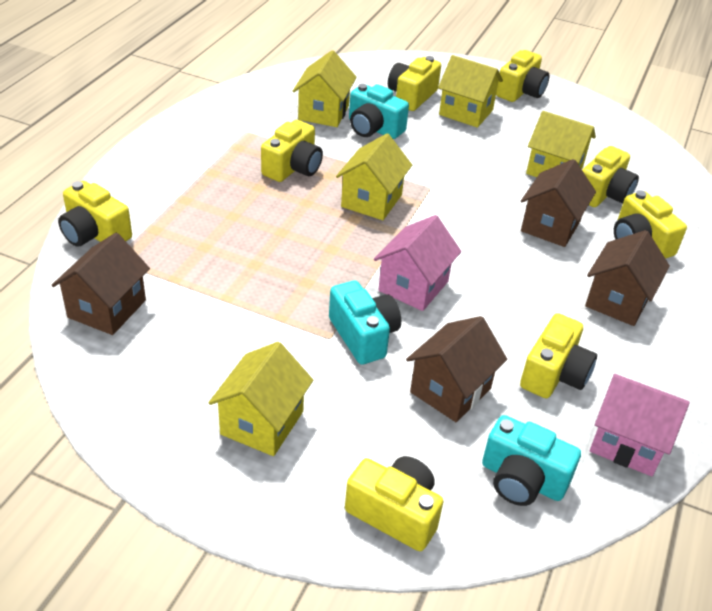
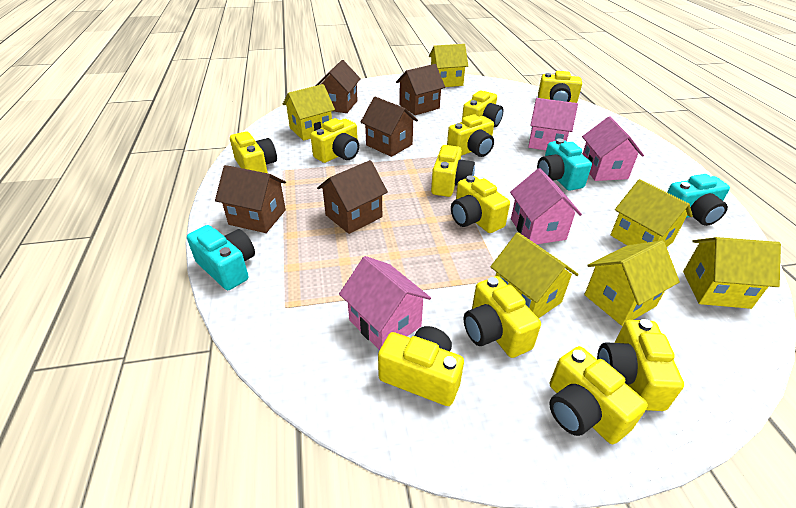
brown house: 4 -> 5
pink house: 2 -> 4
yellow camera: 8 -> 11
yellow house: 5 -> 6

